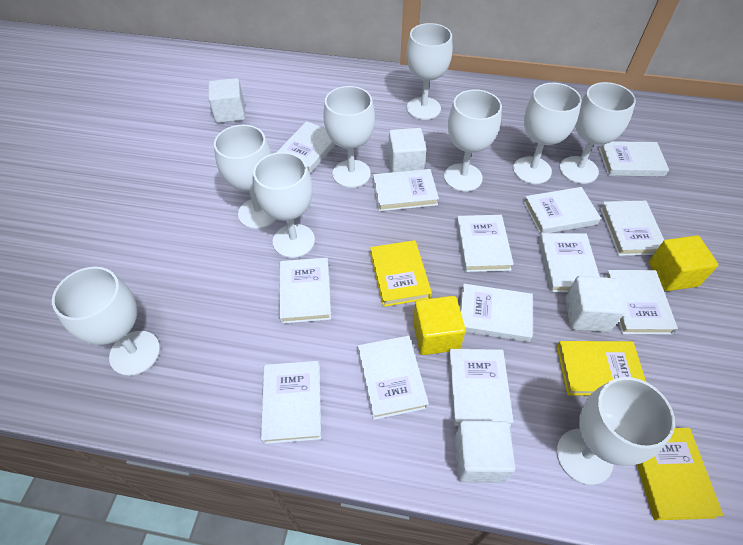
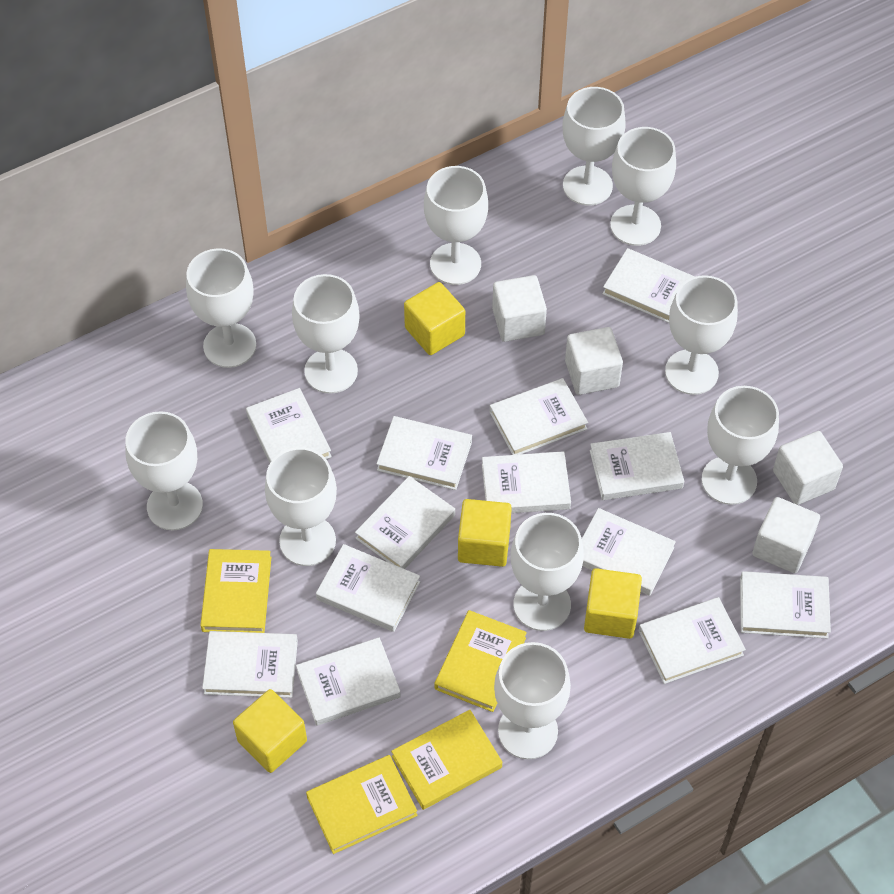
white goblet: 9 -> 11
yellow book: 3 -> 4
yellow cube: 2 -> 4

